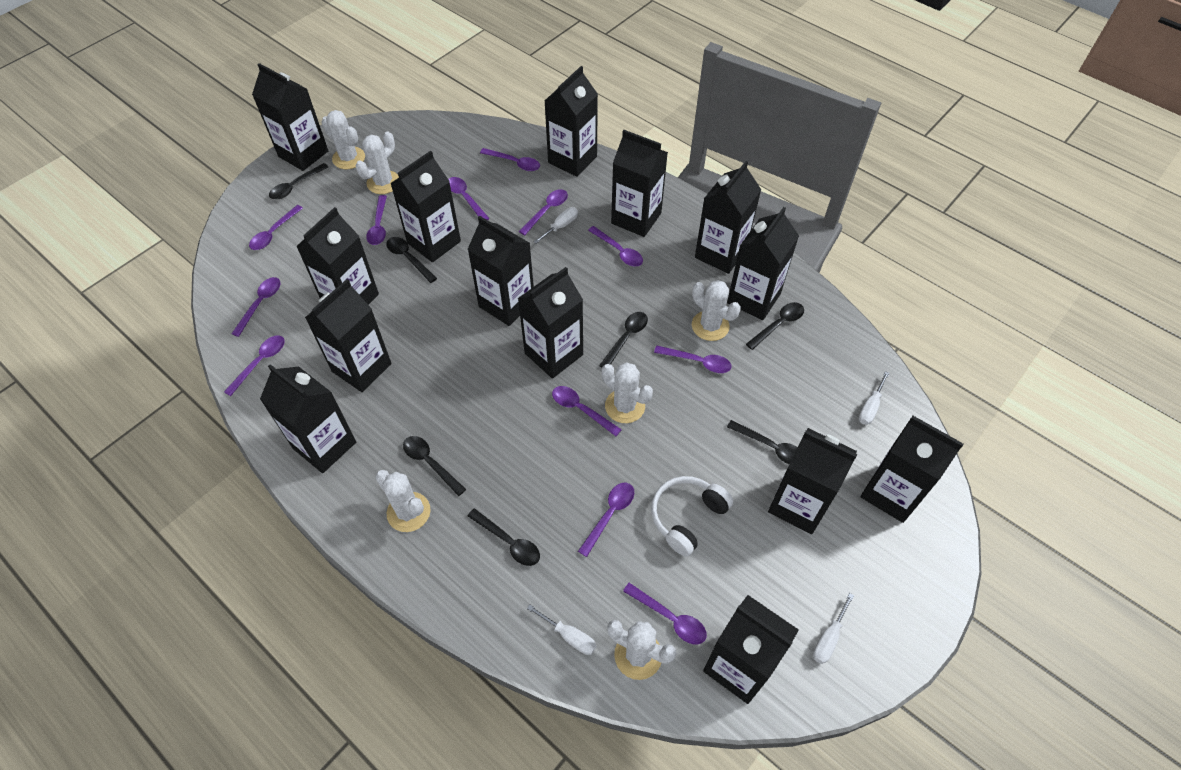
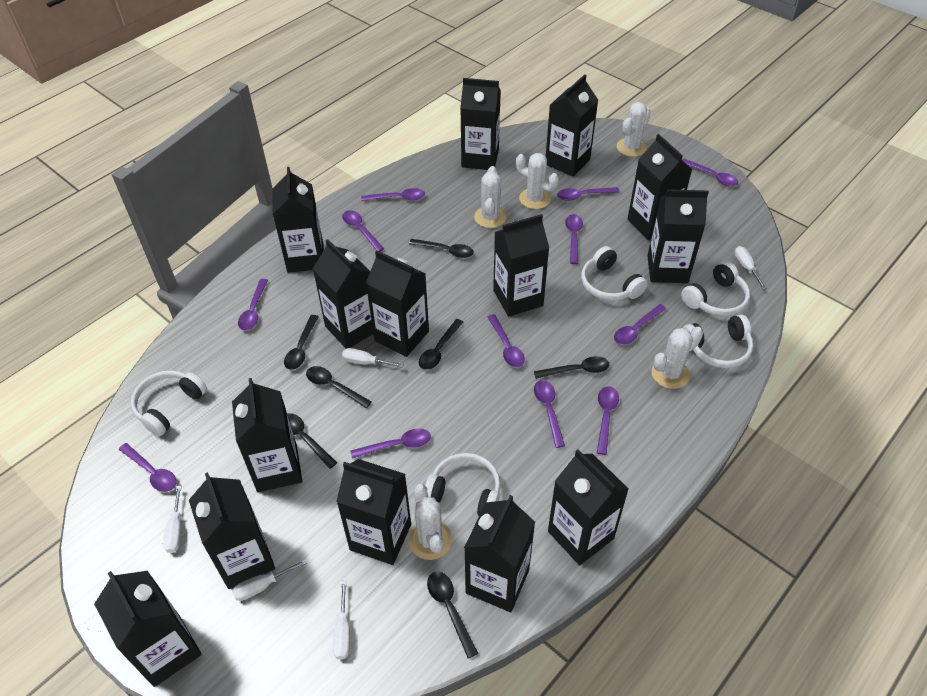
white cactus: 6 -> 5
white headphones: 1 -> 5
white screwdriver: 4 -> 5

